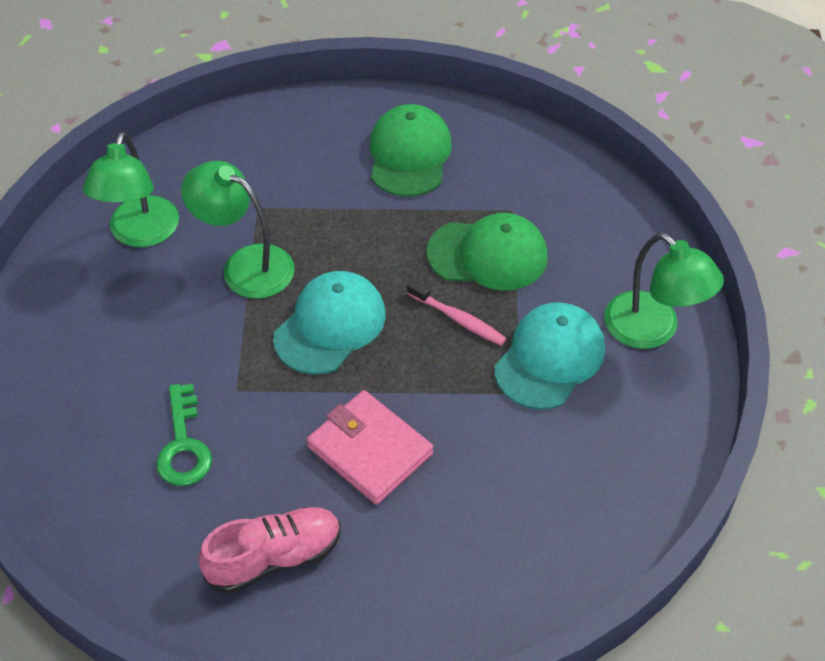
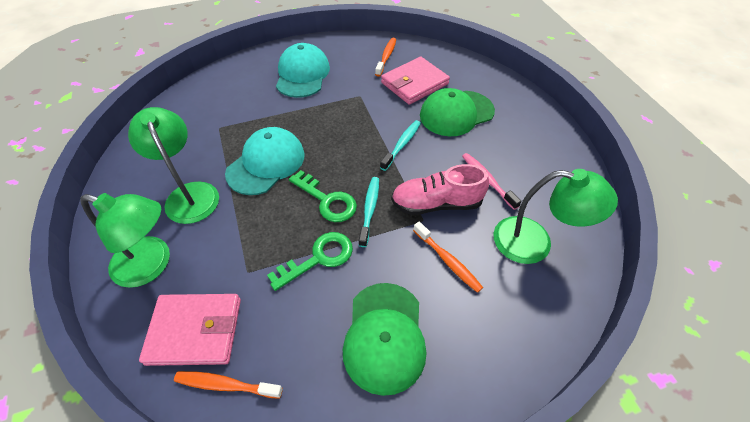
green key: 1 -> 2
orange toothbrush: 0 -> 3
pink wallet: 1 -> 2
turquoise toothbrush: 0 -> 2

